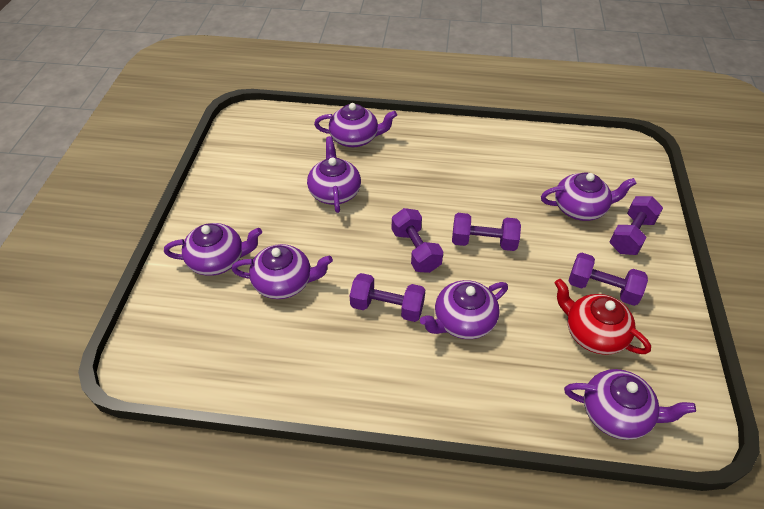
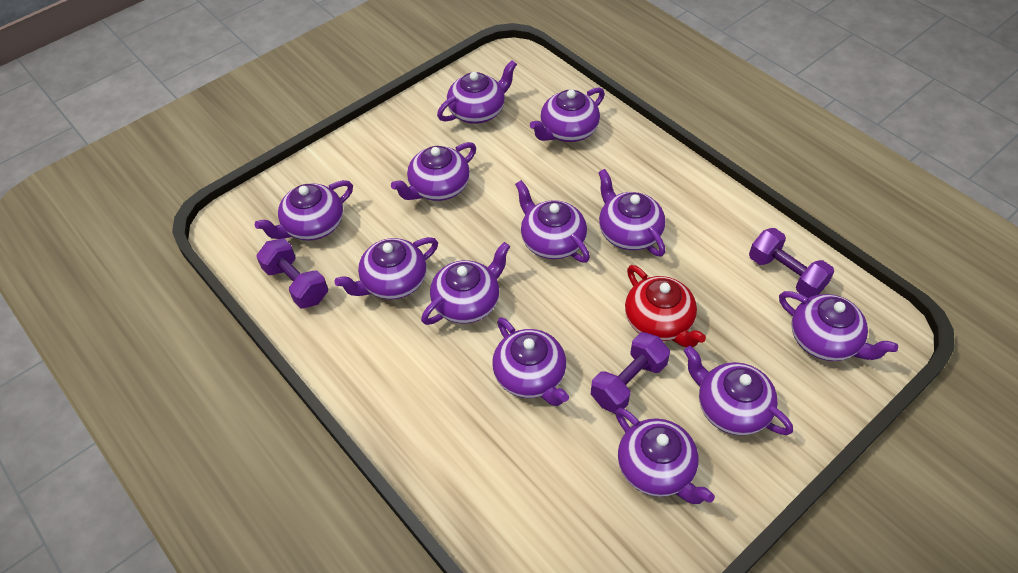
purple dumbbell: 5 -> 3
purple teapot: 7 -> 12

